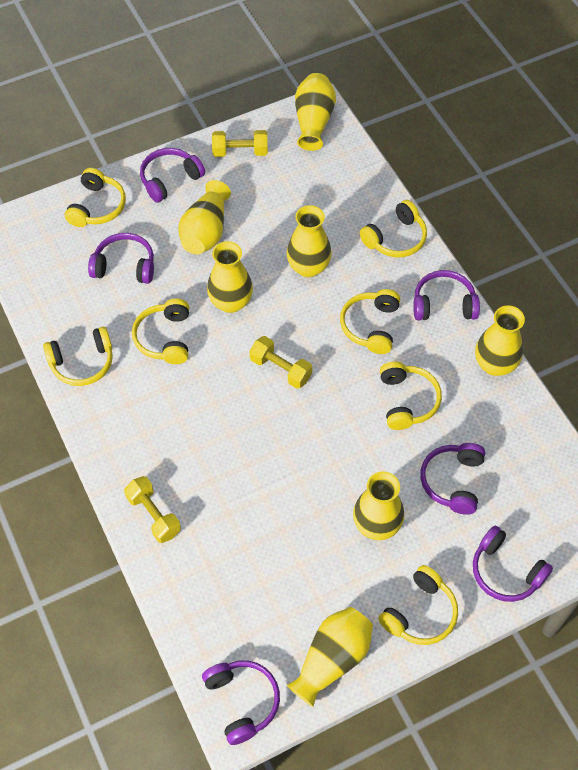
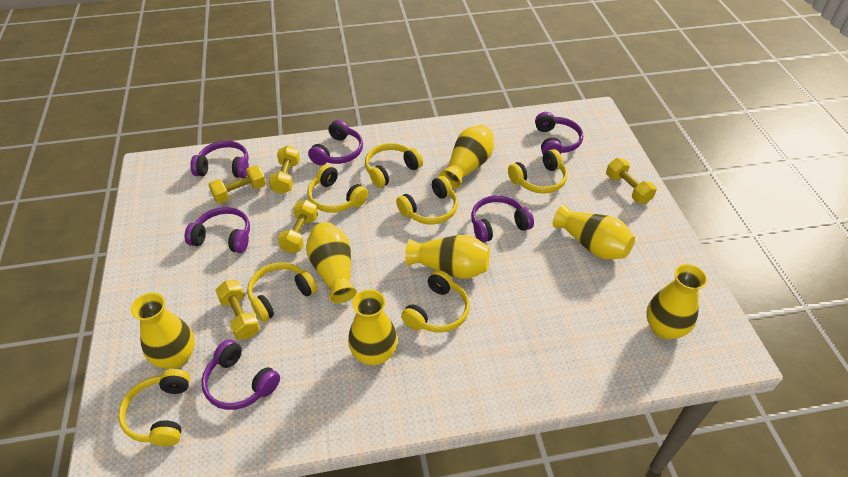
yellow dumbbell: 3 -> 5

